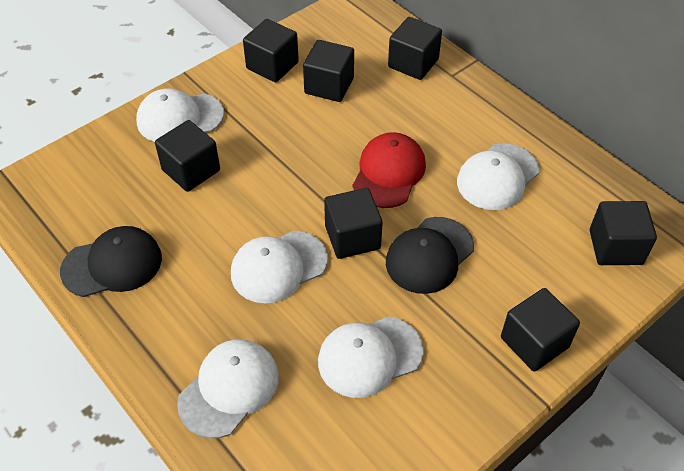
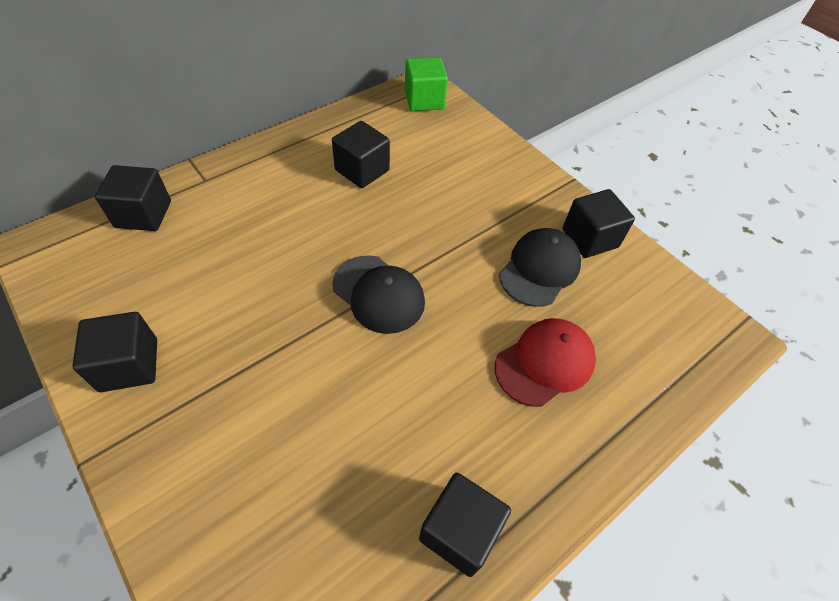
black cube: 7 -> 5
green cube: 0 -> 1
white cap: 5 -> 0

